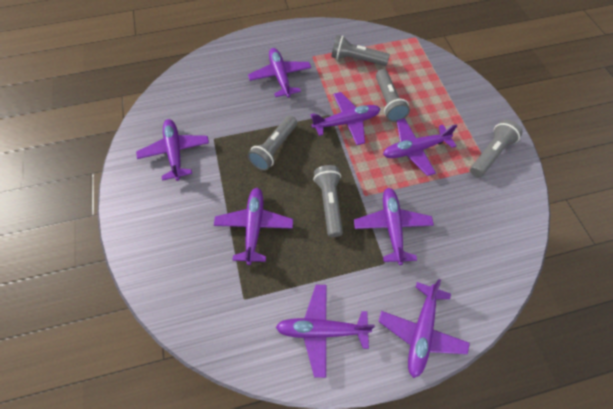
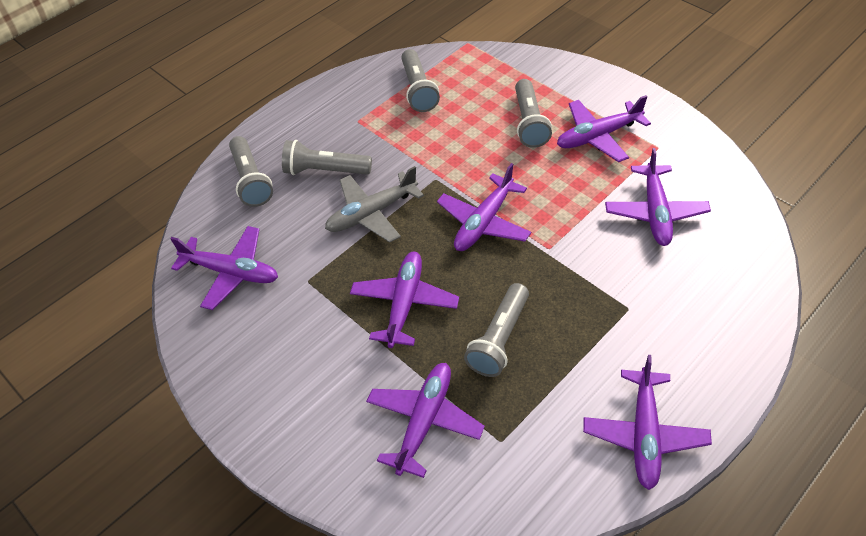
grey plane: 0 -> 1
purple plane: 8 -> 7

